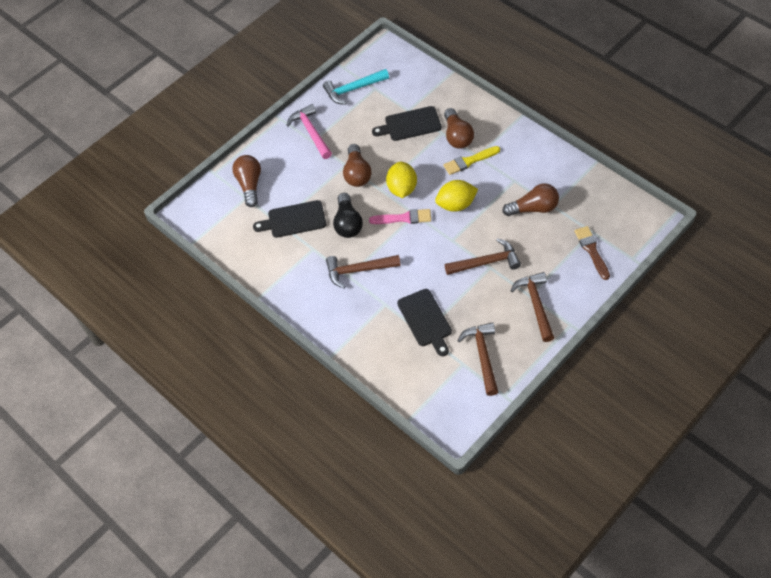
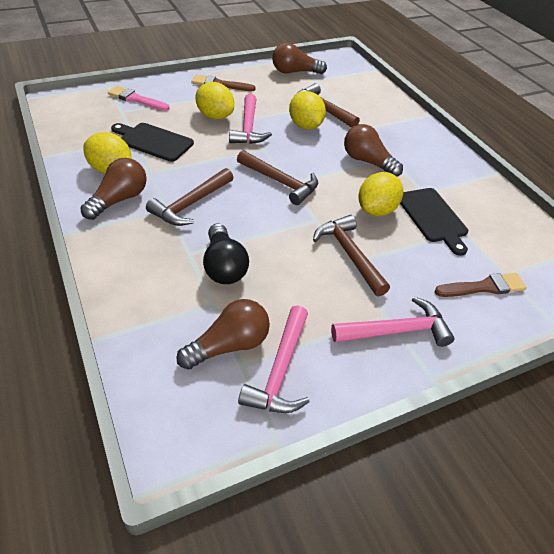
black cutting board: 3 -> 2
brown brush: 1 -> 2
pink hammer: 1 -> 3
turquoise hammer: 1 -> 0
yellow brush: 1 -> 0
yellow lemon: 2 -> 4

